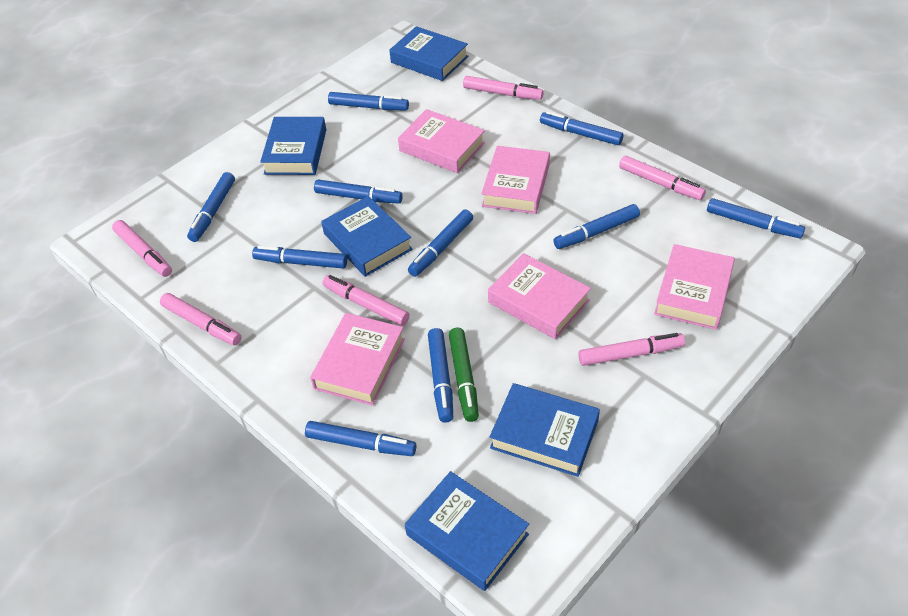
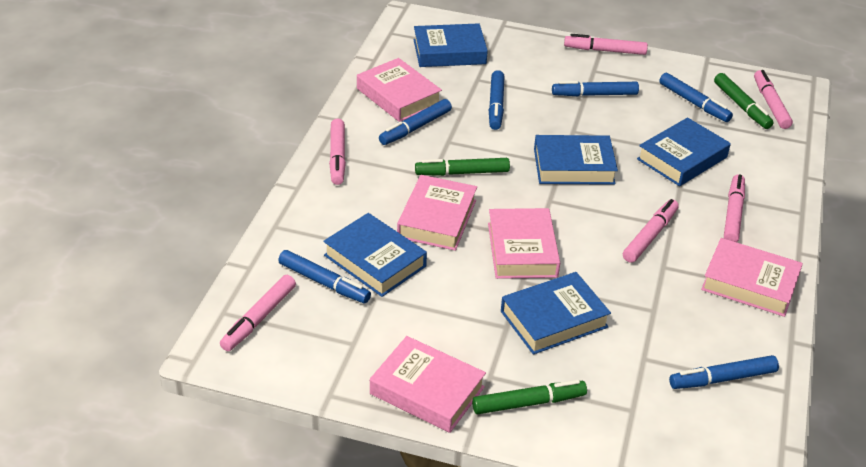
blue marker: 10 -> 6
green marker: 1 -> 3

